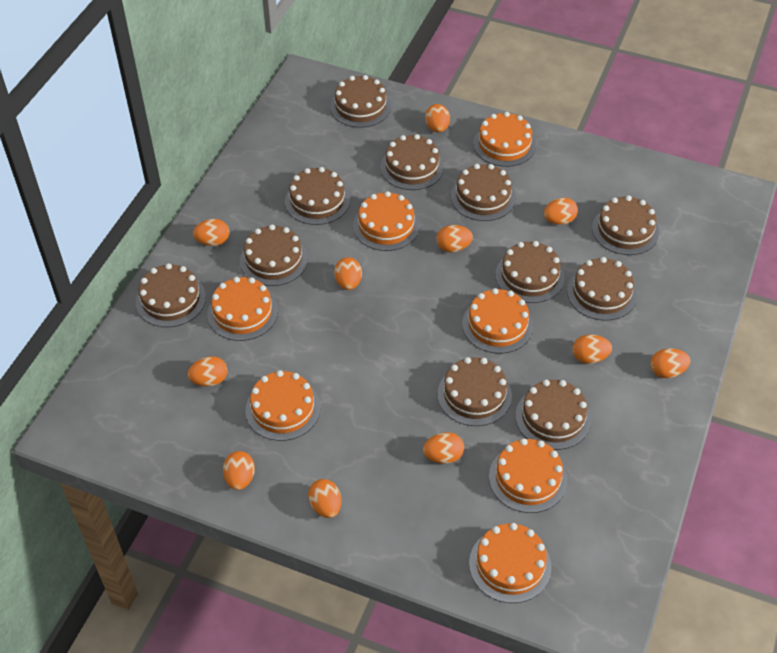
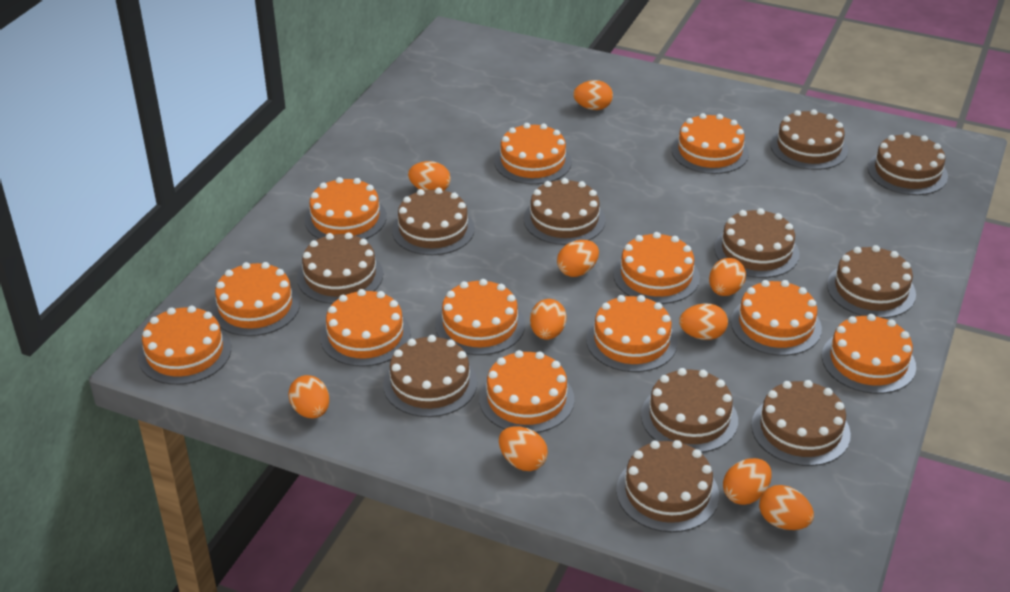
orange cake: 7 -> 12
orange egg: 11 -> 10

